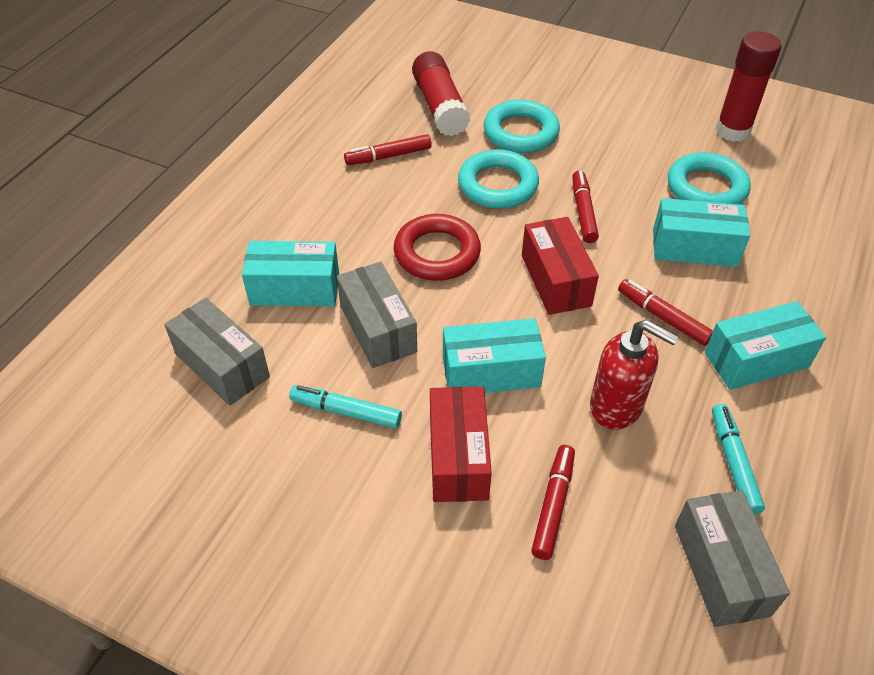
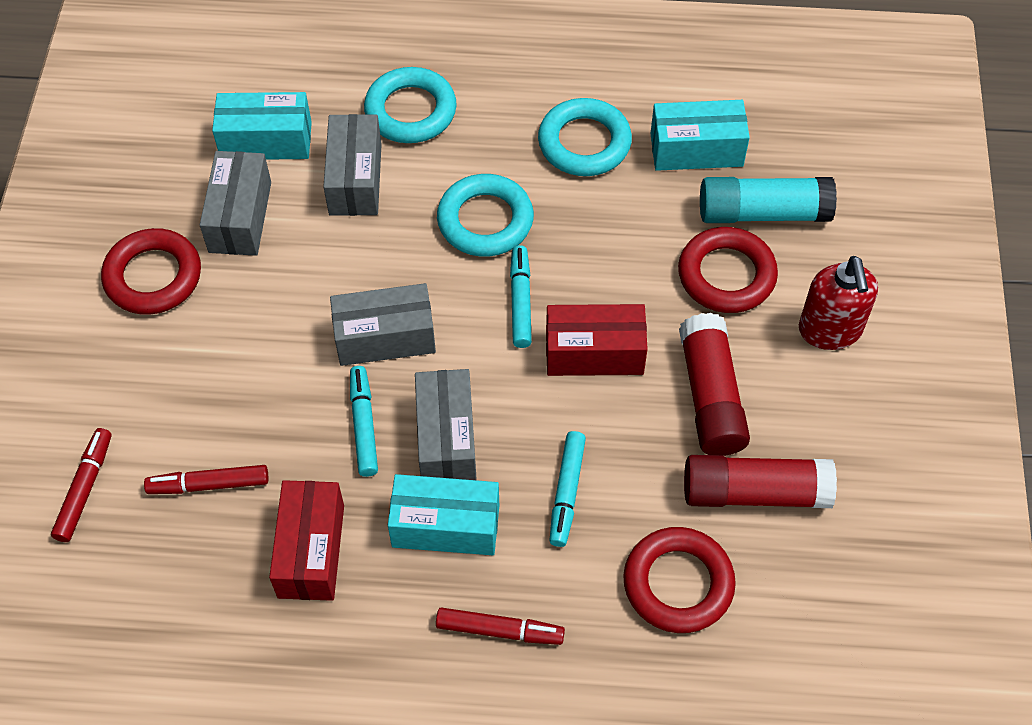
grey box: 3 -> 4
red marker: 4 -> 3
red ring: 1 -> 3
turquoise box: 4 -> 3
turquoise glue stick: 0 -> 1
turquoise marker: 2 -> 3

